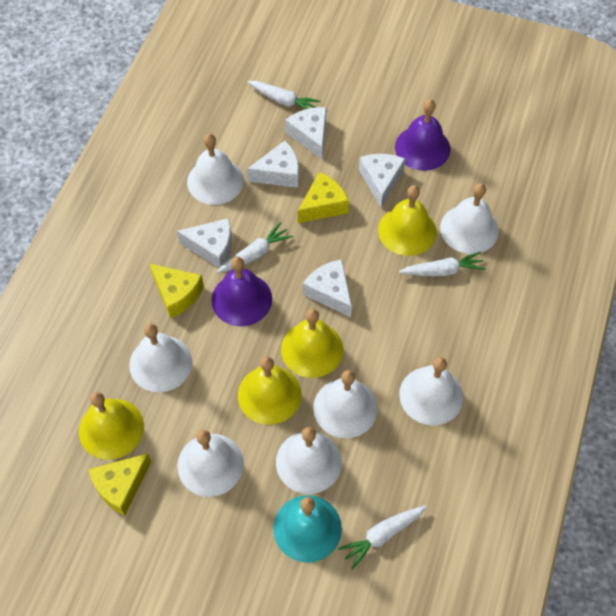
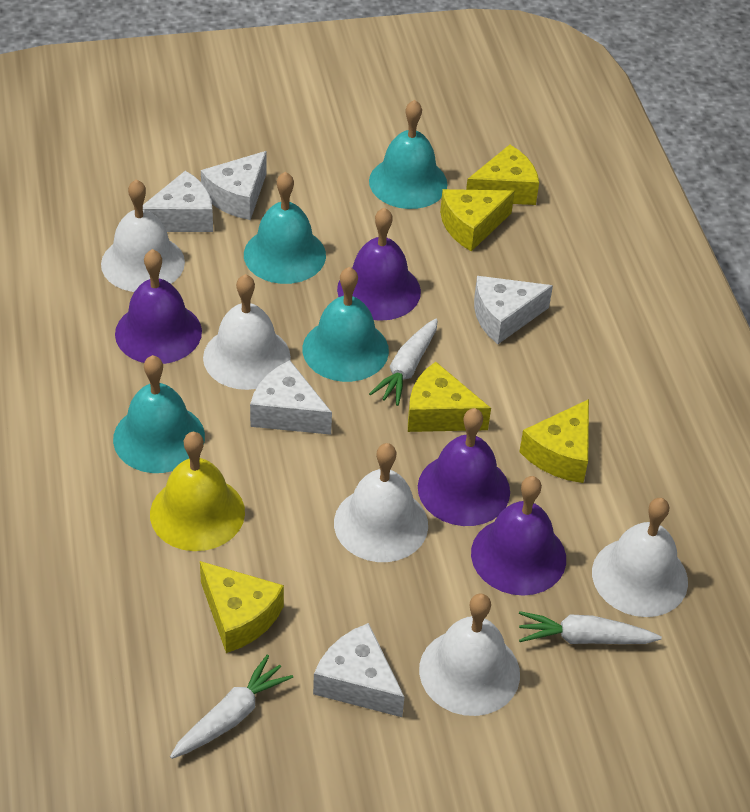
purple bell: 2 -> 4
turquoise bell: 1 -> 4
white bell: 7 -> 5
white carrot: 4 -> 3
yellow bell: 4 -> 1
yellow cheese: 3 -> 5

